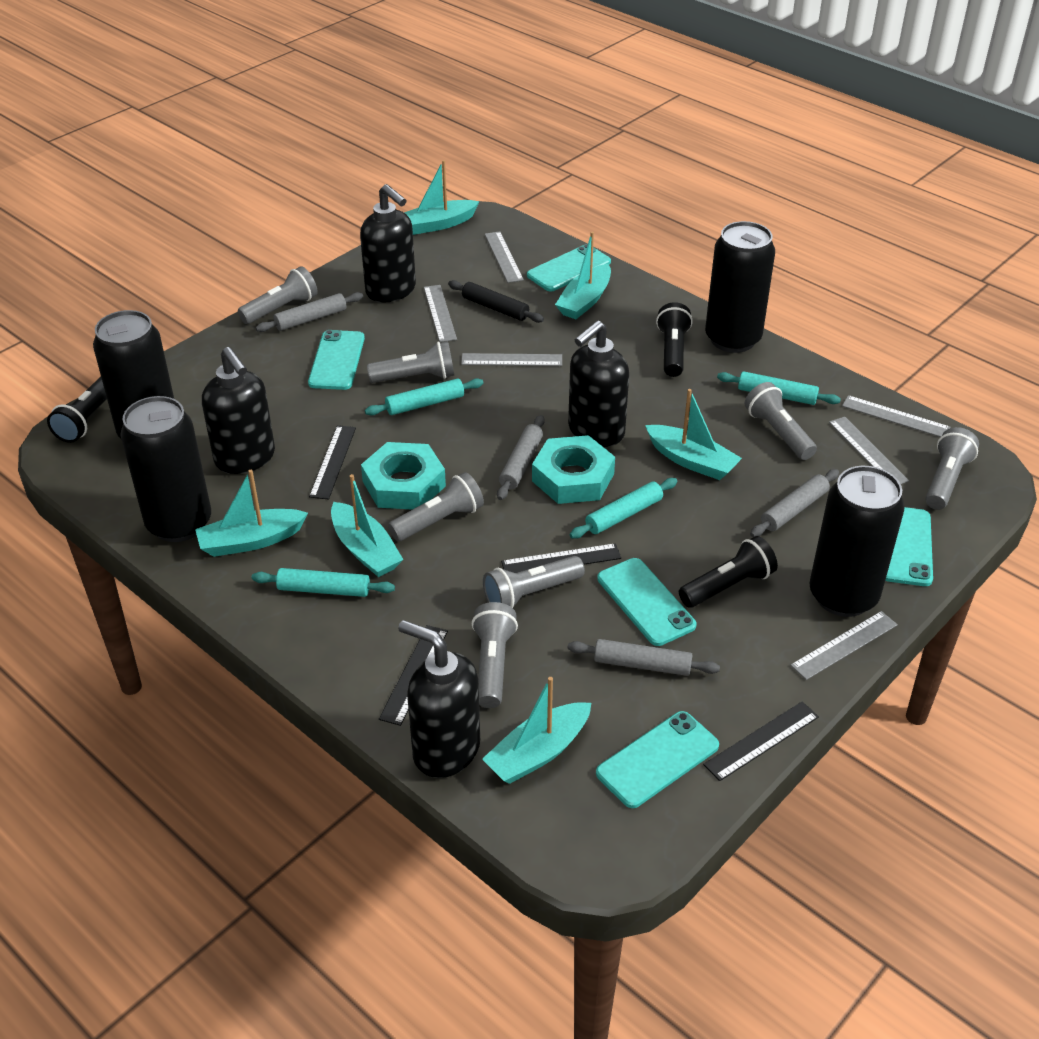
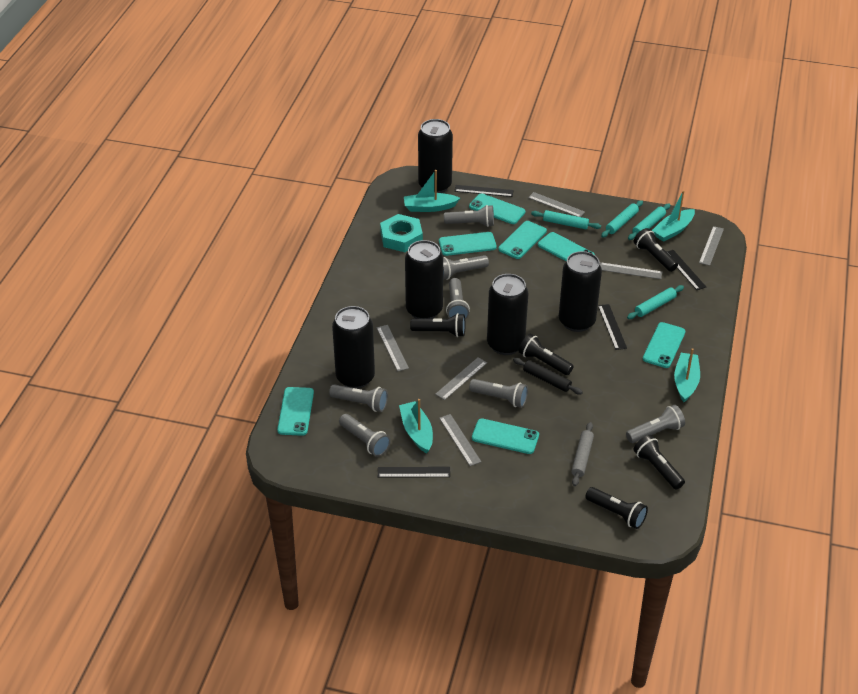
black can: 4 -> 5
black flashlight: 3 -> 5
black soap dispenser: 4 -> 0
grey rolling pin: 4 -> 1
turquoise boat: 6 -> 4
turquoise nut: 2 -> 1
turquoise phone: 5 -> 7

